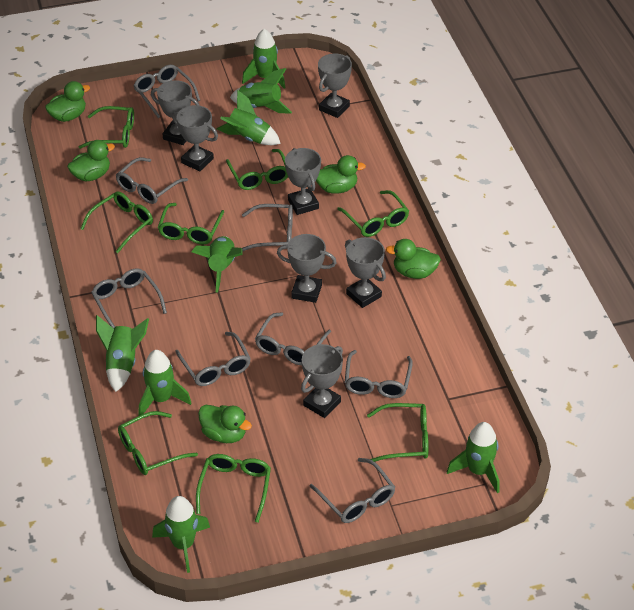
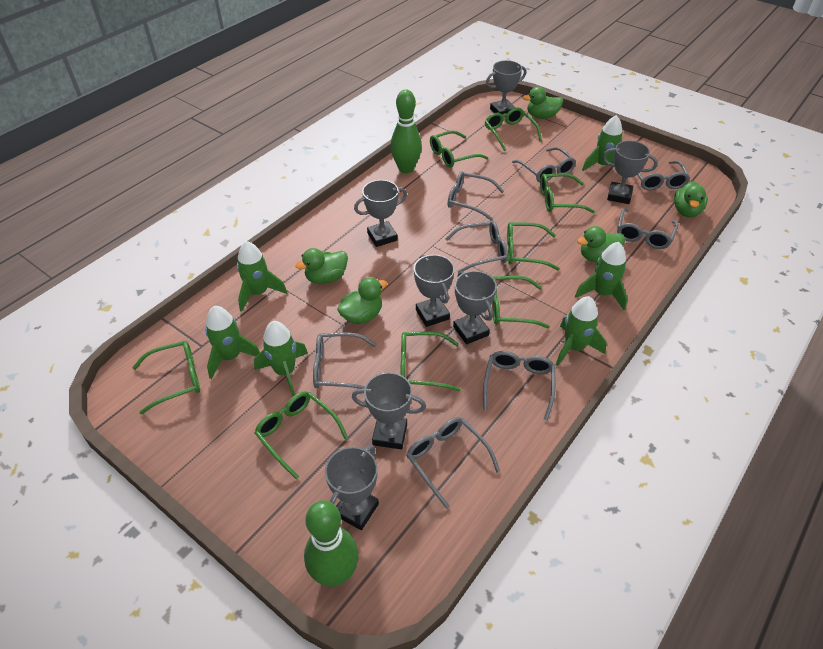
green bowling pin: 0 -> 2
green rocket: 8 -> 6

